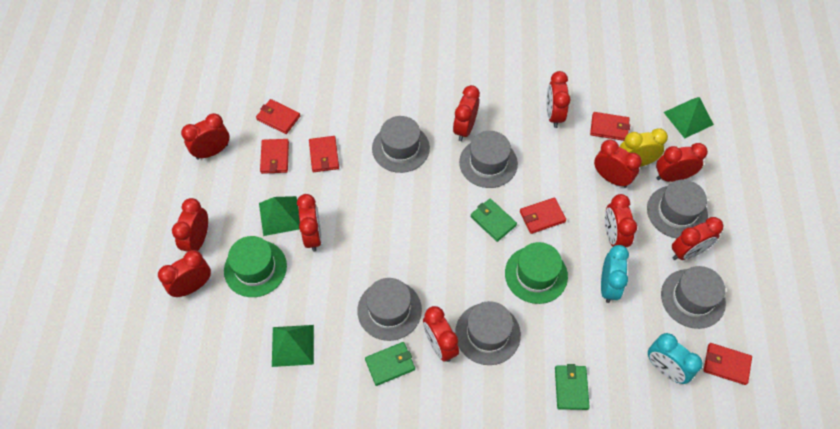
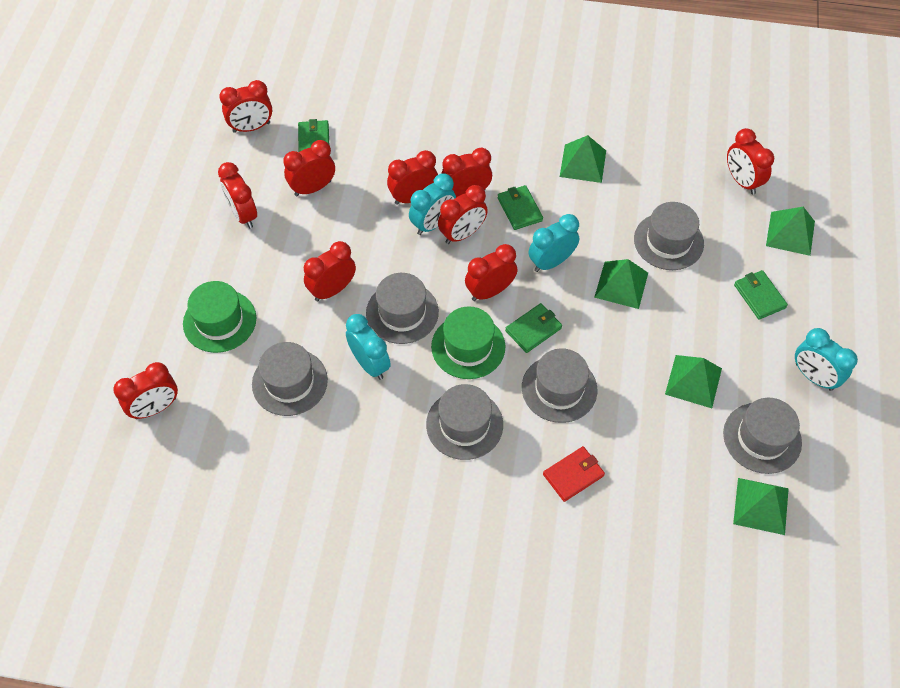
green pyramid: 3 -> 5
green wallet: 3 -> 4
red clock: 11 -> 10
red wallet: 6 -> 1
turquoise clock: 2 -> 4
yellow clock: 1 -> 0

